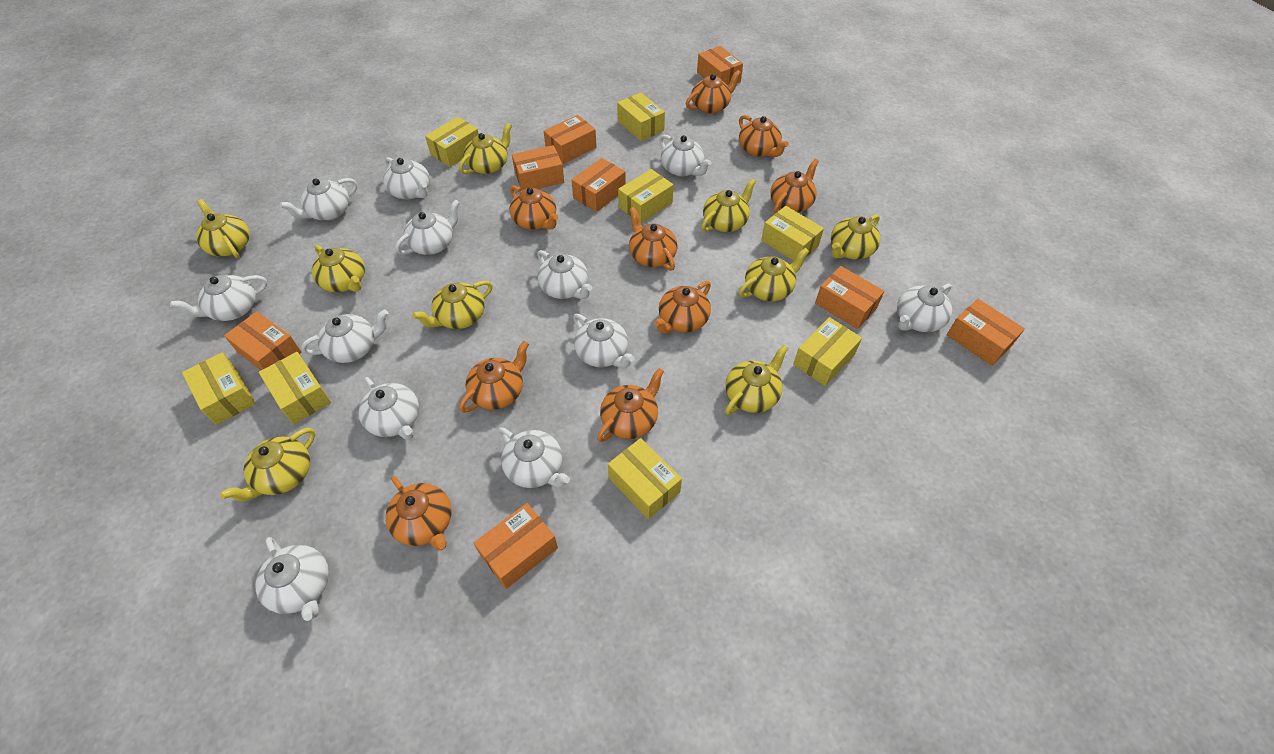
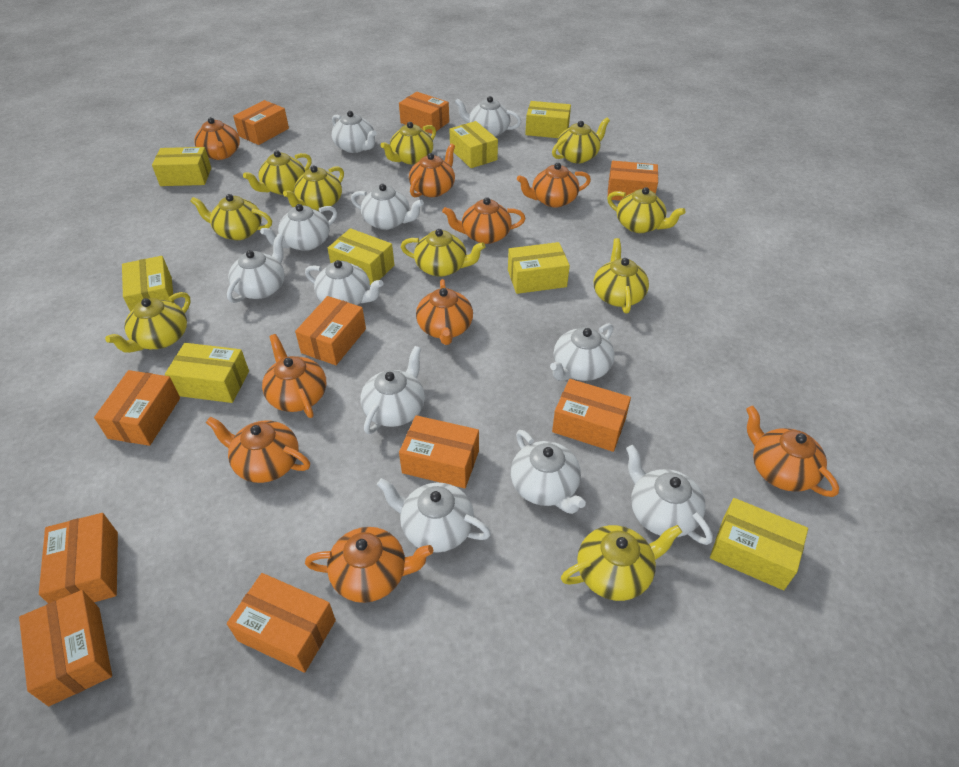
orange box: 8 -> 10
white teapot: 12 -> 11
yellow teapot: 9 -> 10

